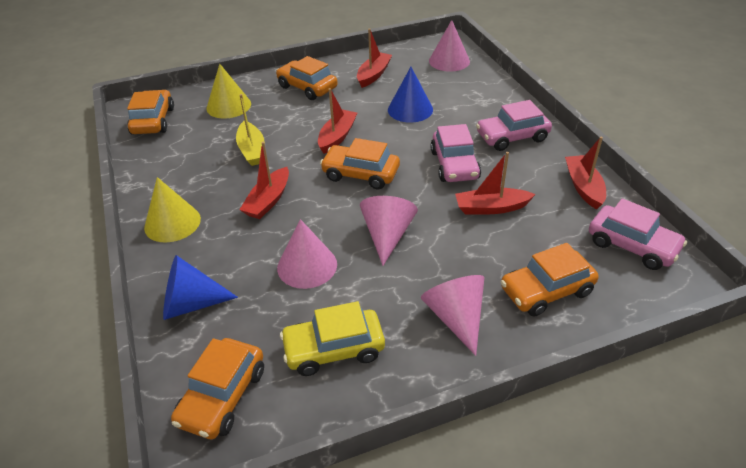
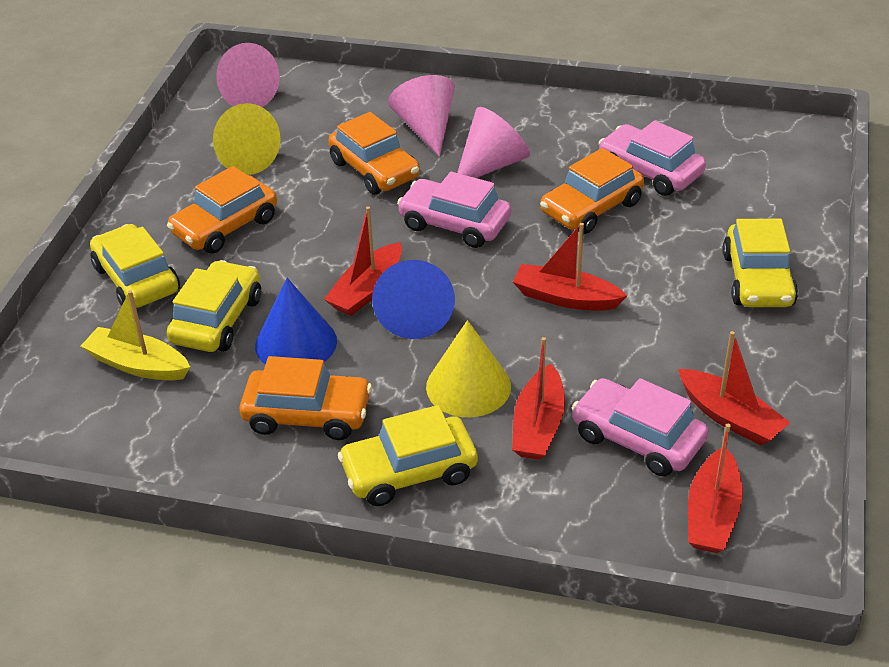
orange car: 5 -> 4
pink cone: 4 -> 3
yellow car: 1 -> 4

